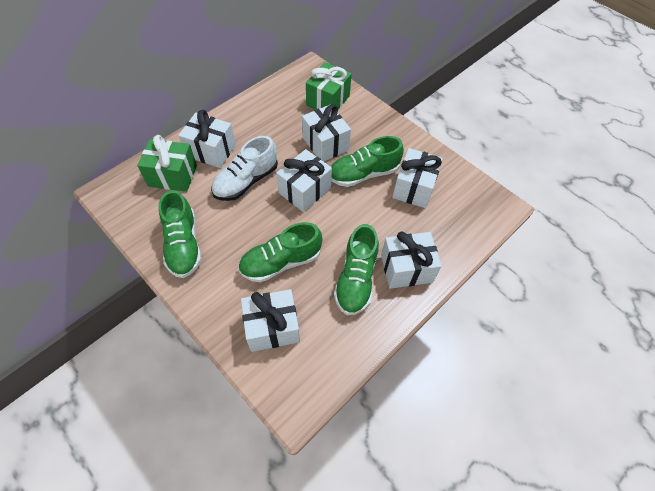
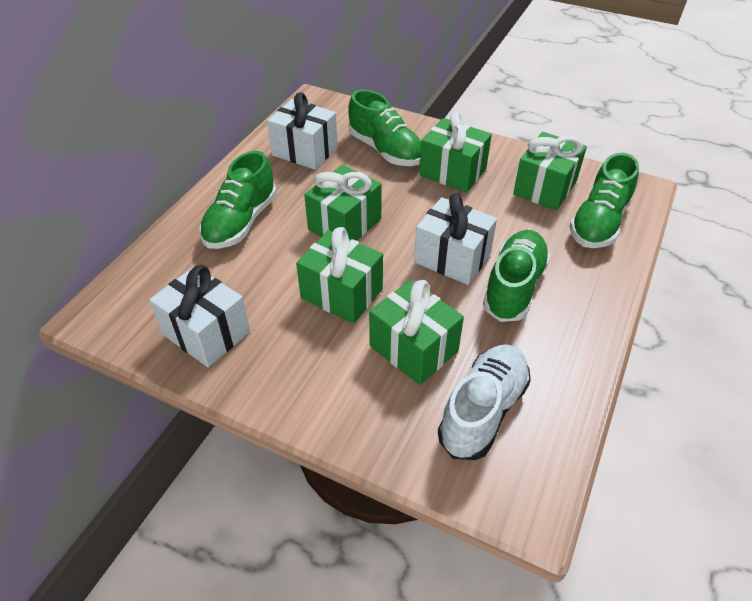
green gift: 2 -> 5
white gift: 6 -> 3

